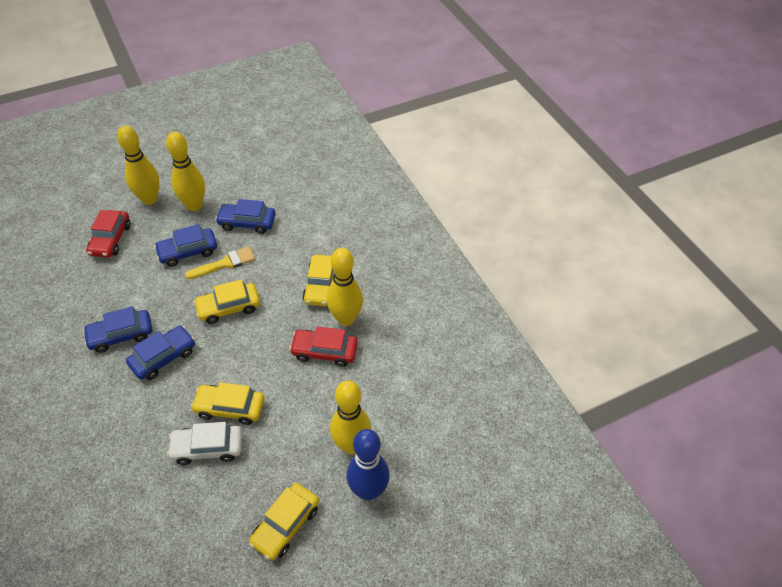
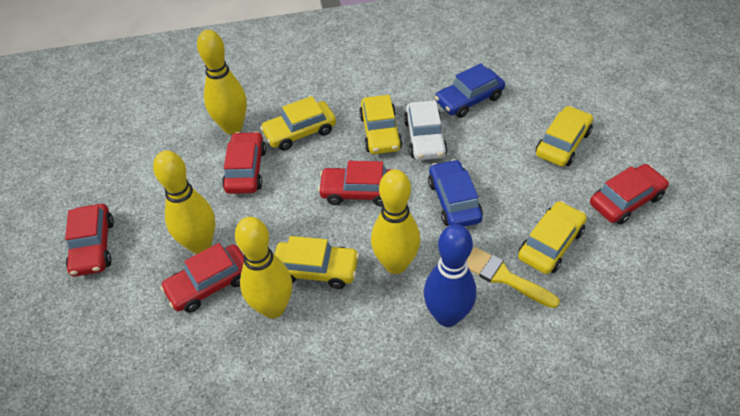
blue car: 4 -> 2
red car: 2 -> 5
yellow car: 4 -> 5

